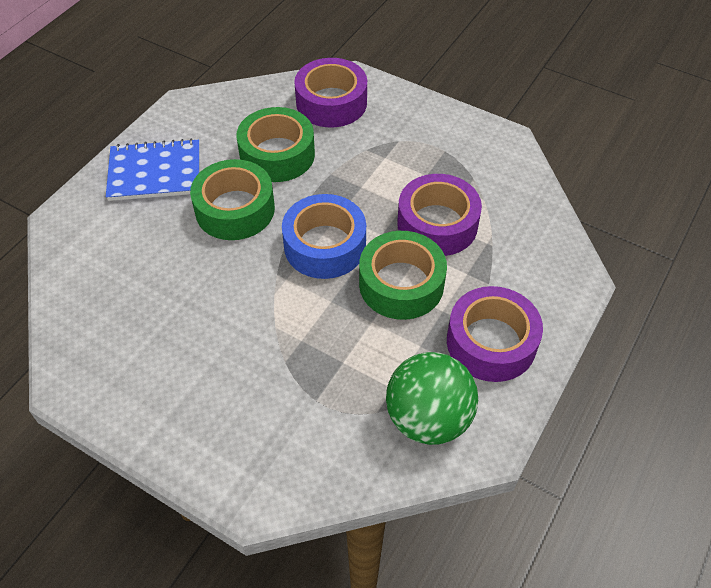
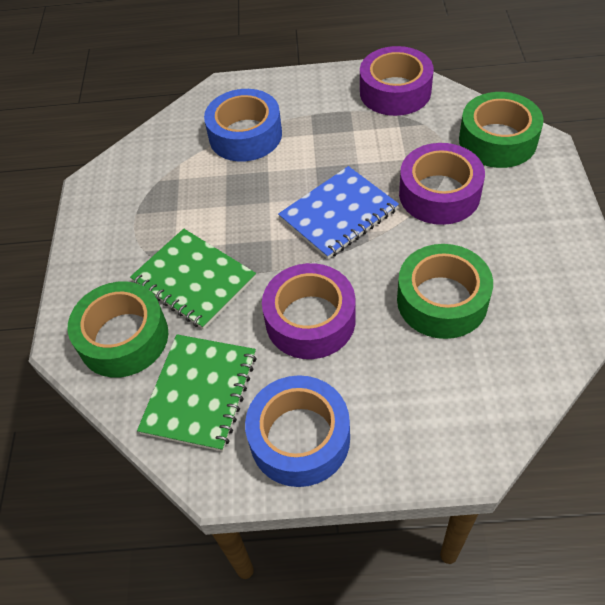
blue tape: 1 -> 2
green ball: 1 -> 0
green notebook: 0 -> 2

